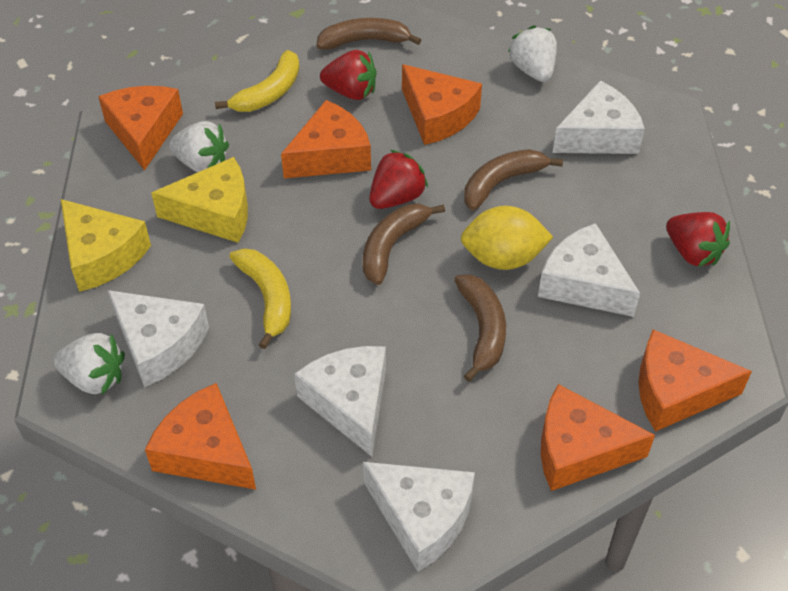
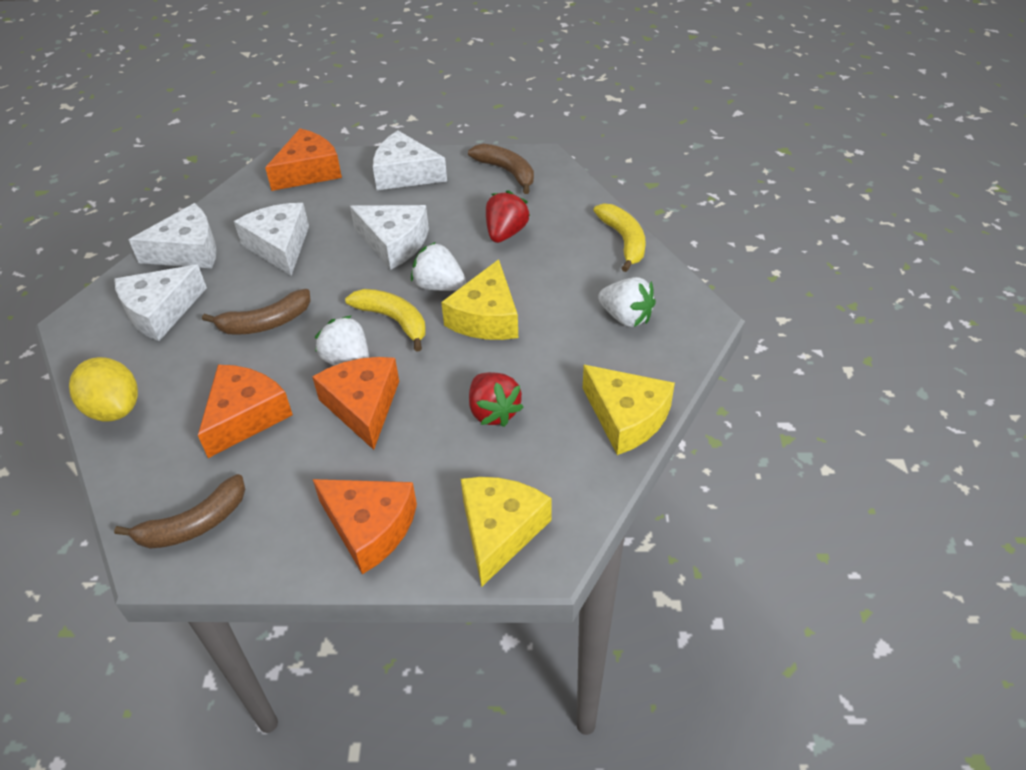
brown banana: 4 -> 3
orange cheese: 6 -> 4
red strawberry: 3 -> 2
yellow cheese: 2 -> 3

